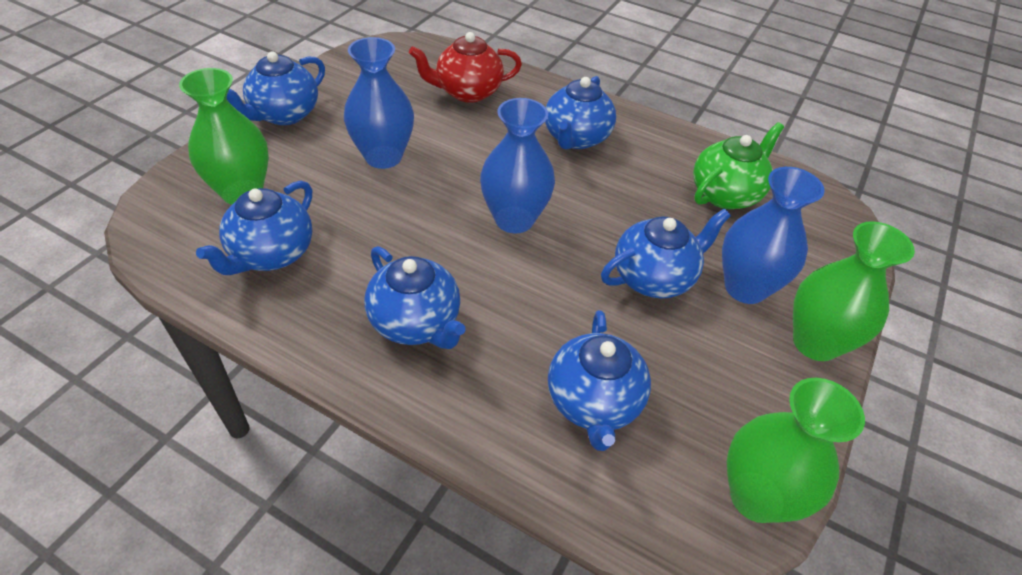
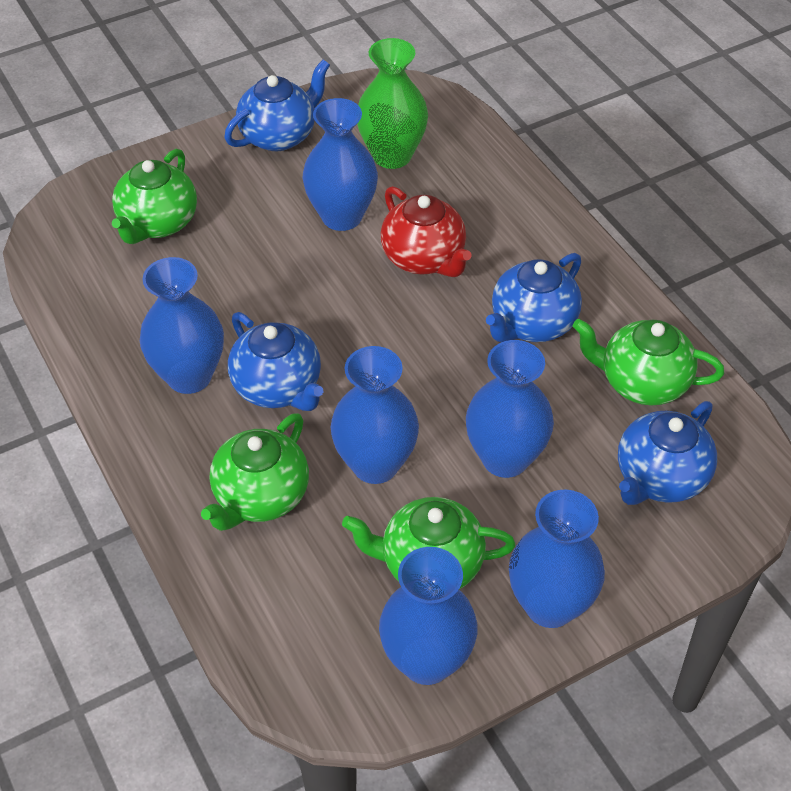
blue teapot: 6 -> 4
blue vase: 3 -> 6
green teapot: 1 -> 4
green vase: 3 -> 1

